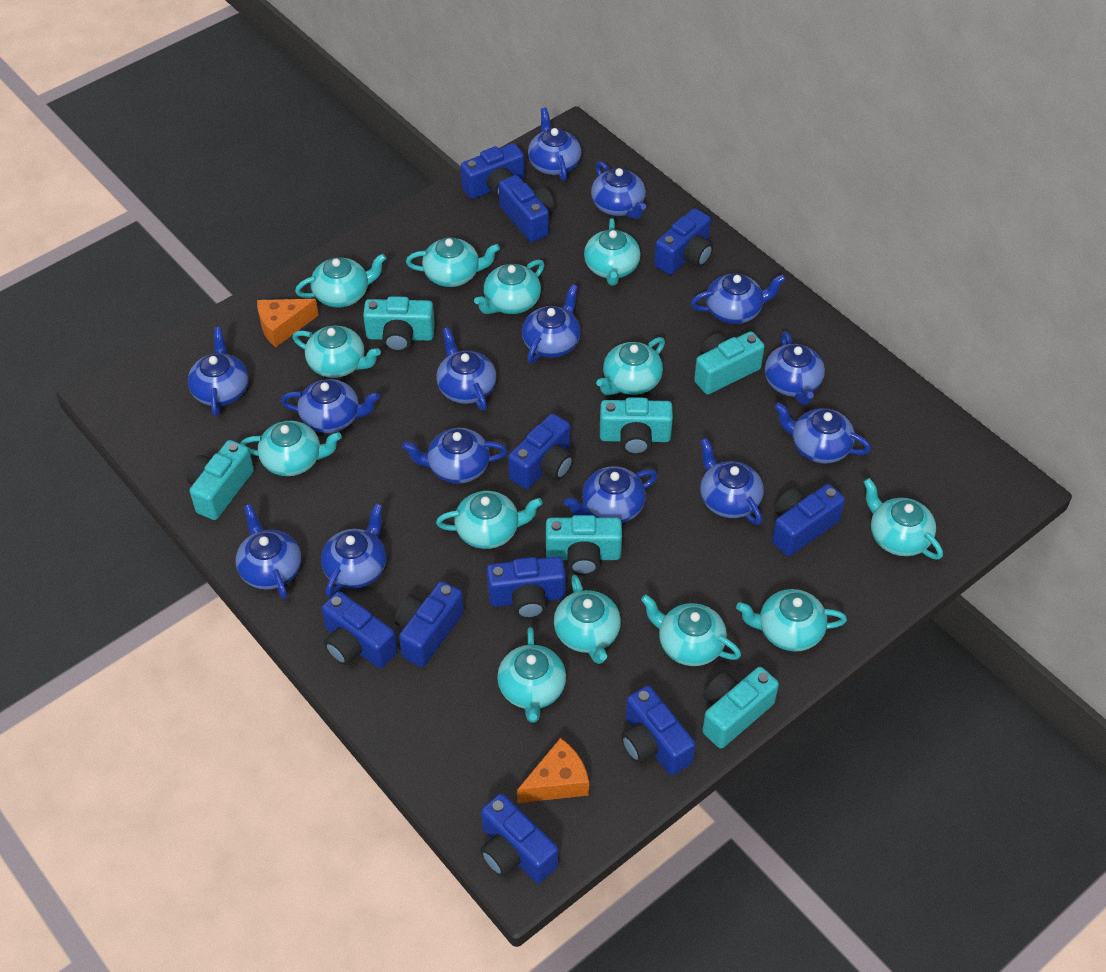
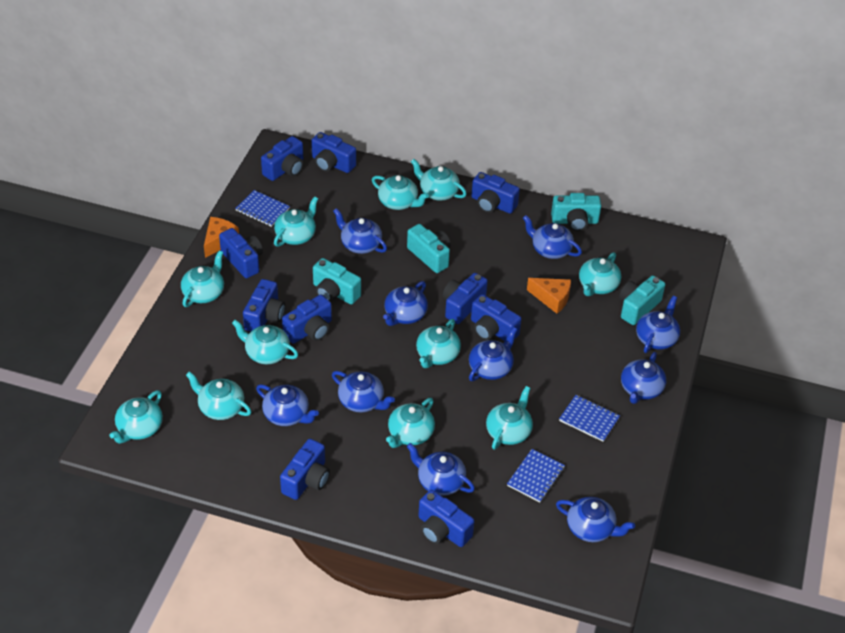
blue notebook: 0 -> 3
blue teapot: 14 -> 10
turquoise camera: 6 -> 4
turquoise teapot: 13 -> 11

